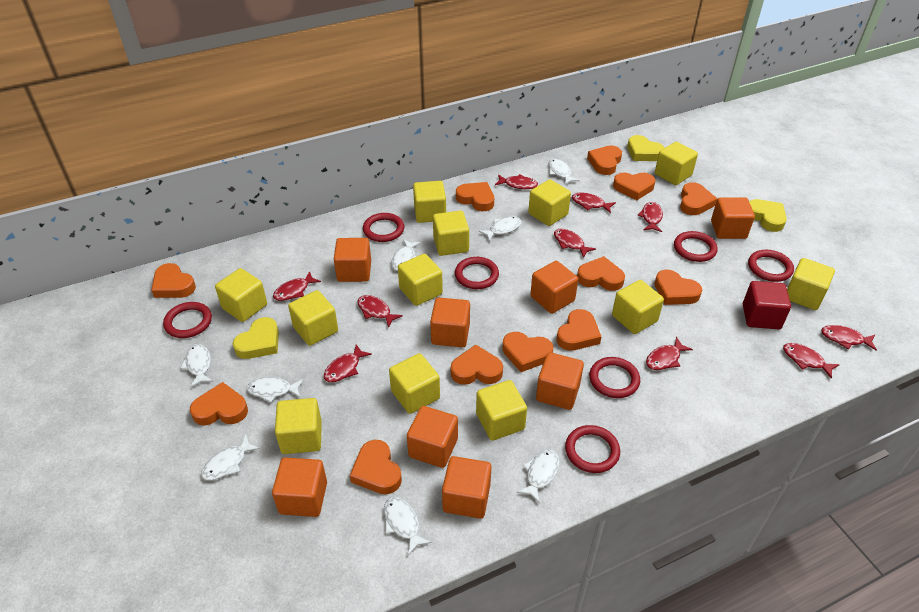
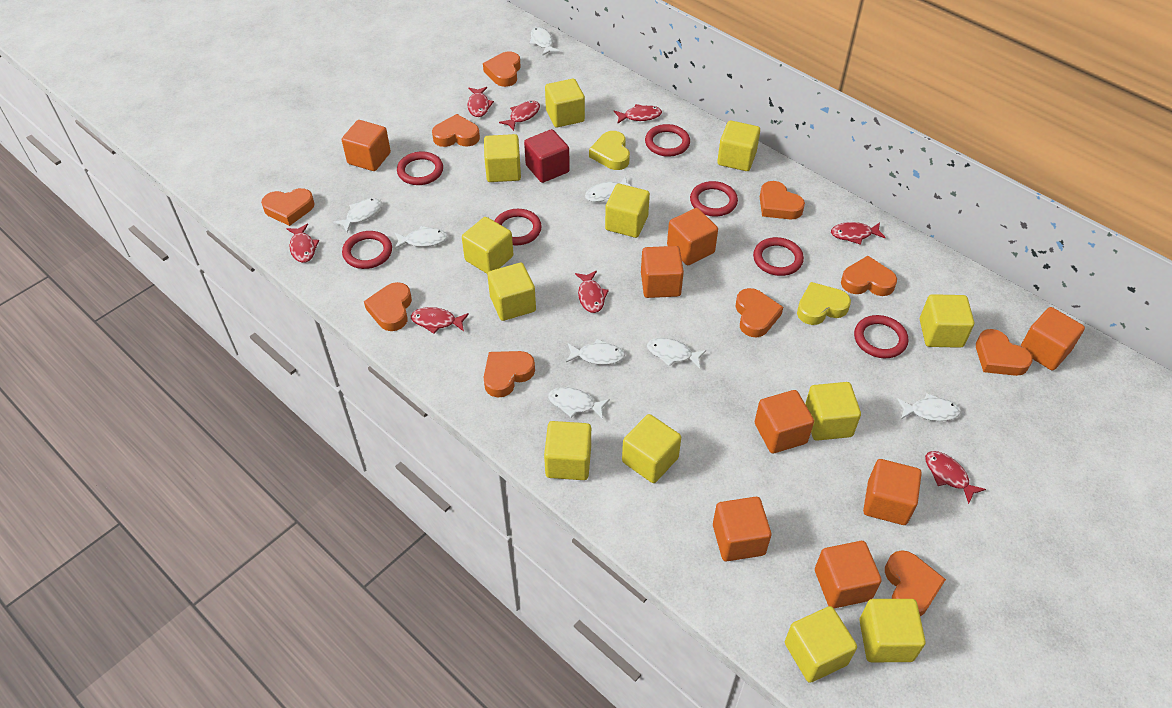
orange heart: 12 -> 10
red fish: 10 -> 8
yellow heart: 3 -> 2

